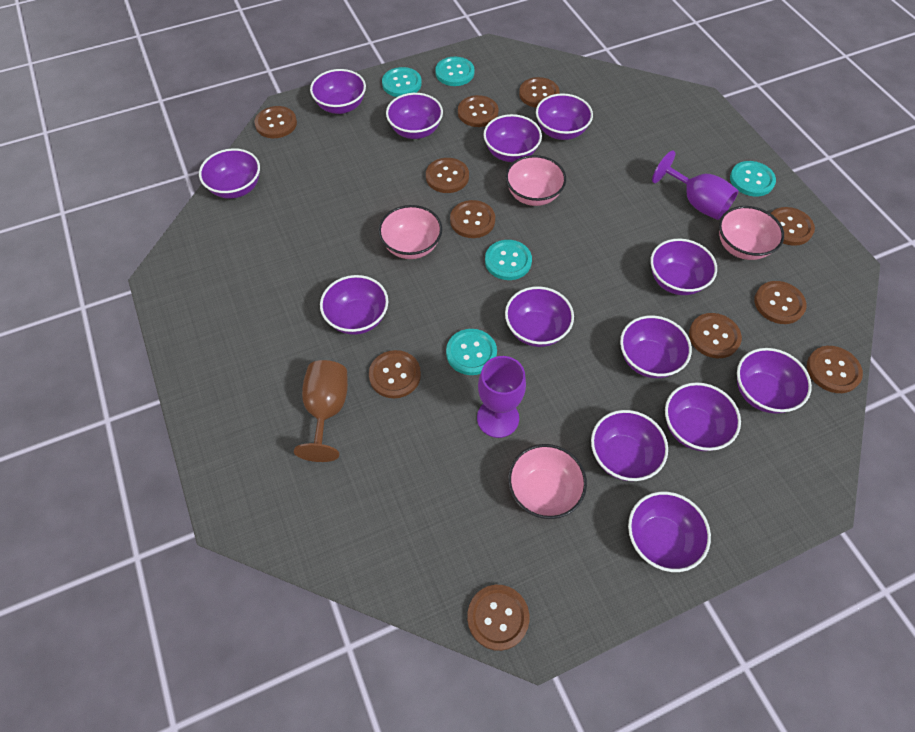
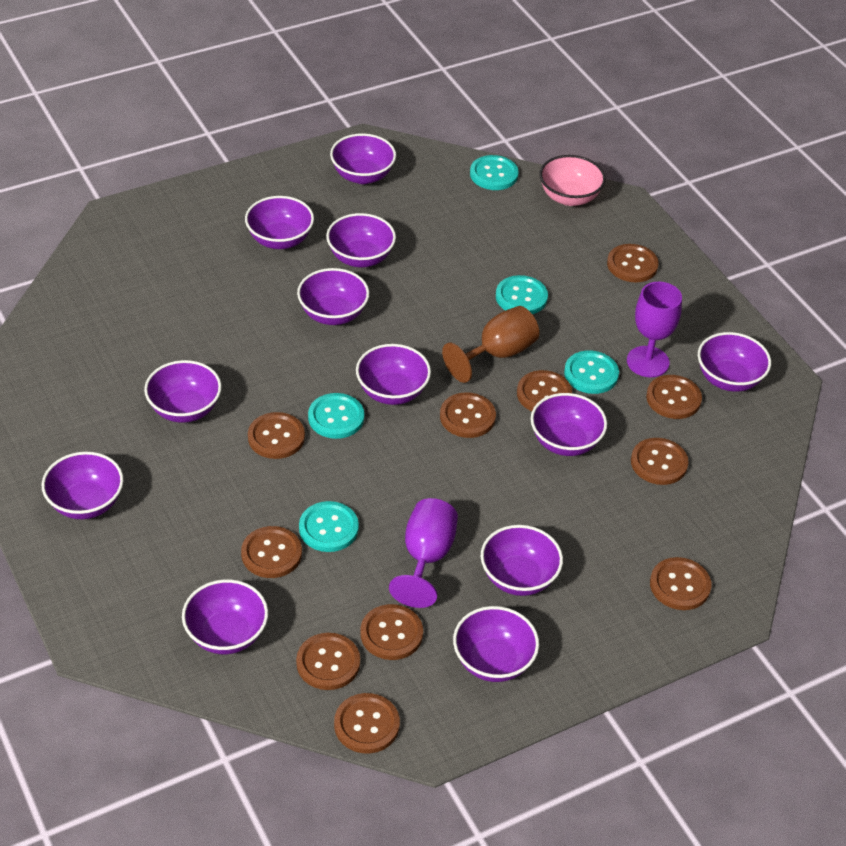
pink bowl: 4 -> 1
purple bowl: 13 -> 12

